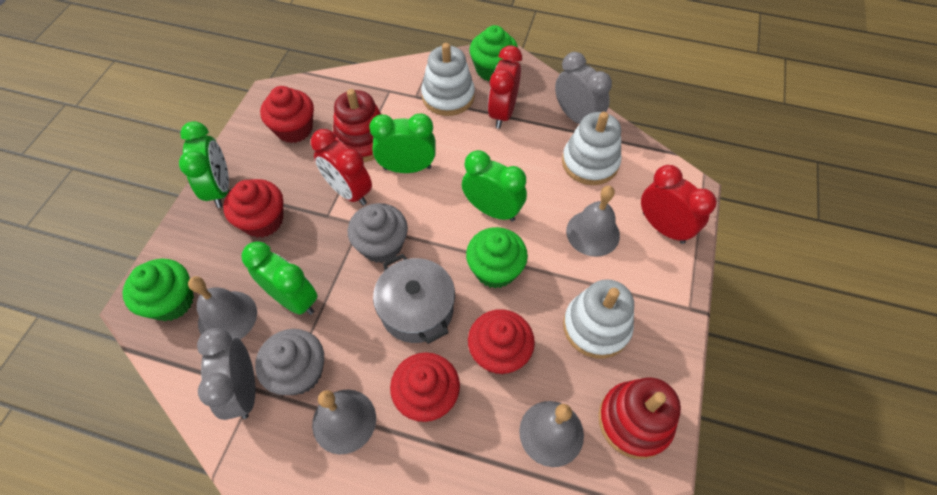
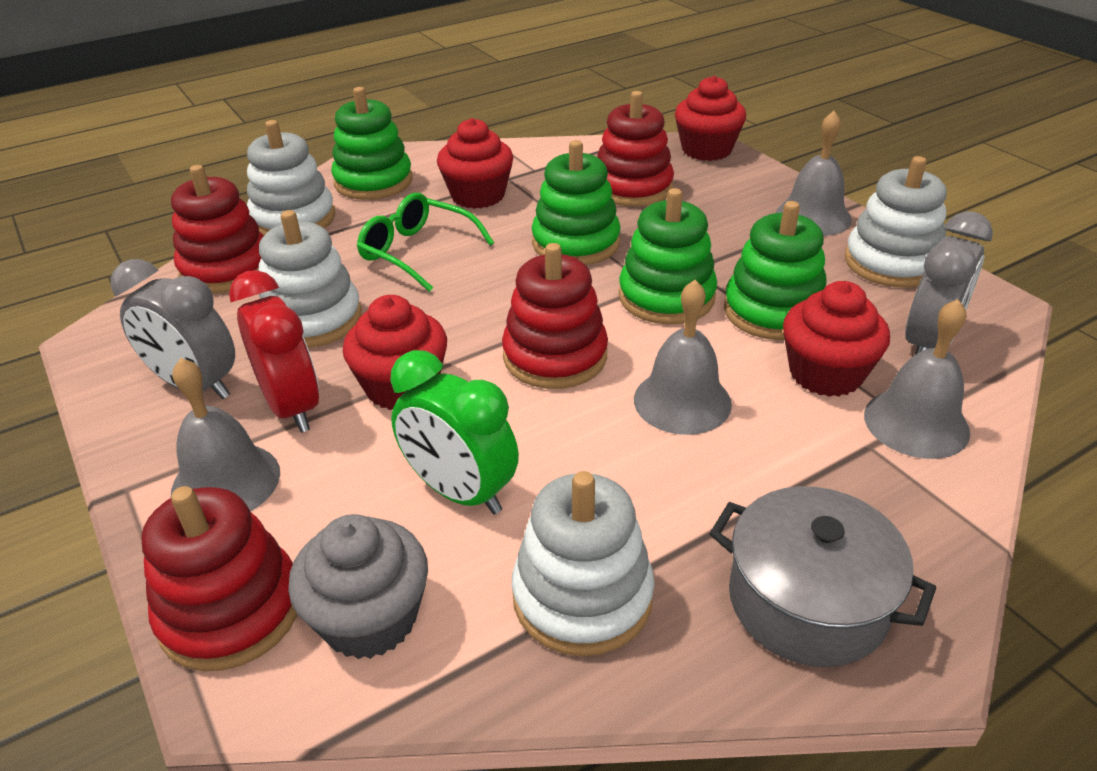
green clock: 4 -> 1
green cupcake: 3 -> 0
green glasses: 0 -> 1
green stacking toy: 0 -> 4
grey cupcake: 2 -> 1
red clock: 3 -> 1
red stacking toy: 2 -> 4
white stacking toy: 3 -> 4

